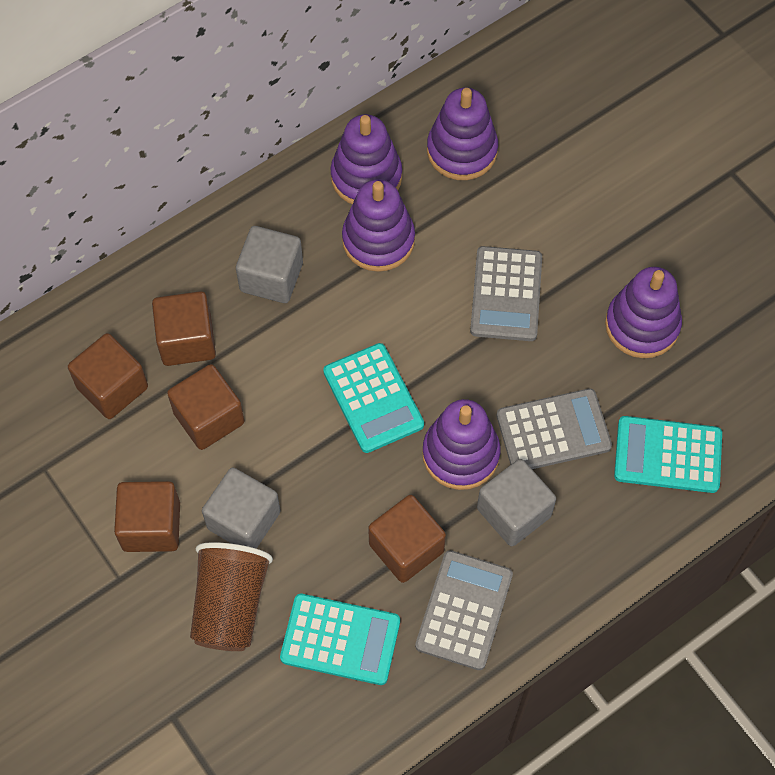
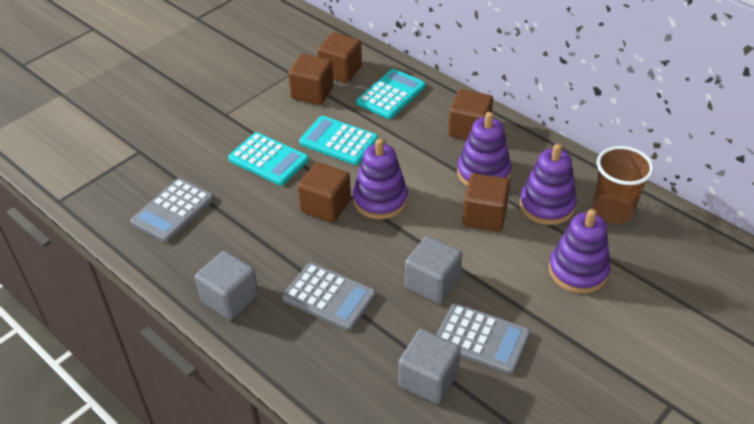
purple stacking toy: 5 -> 4

